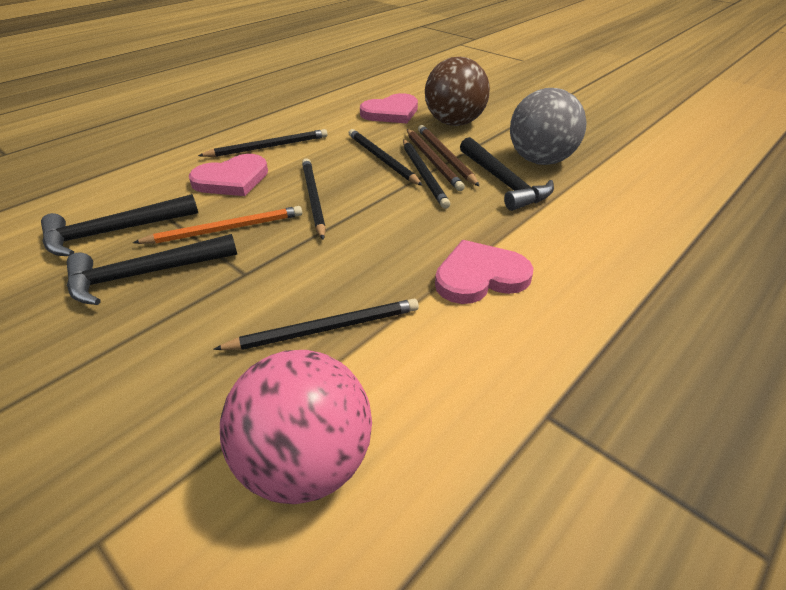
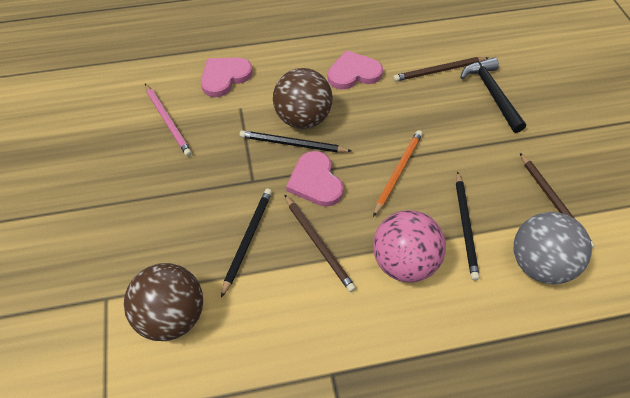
black hammer: 3 -> 1
black pencil: 5 -> 3
brown ball: 1 -> 2
brown pencil: 2 -> 3
pink pencil: 0 -> 1

